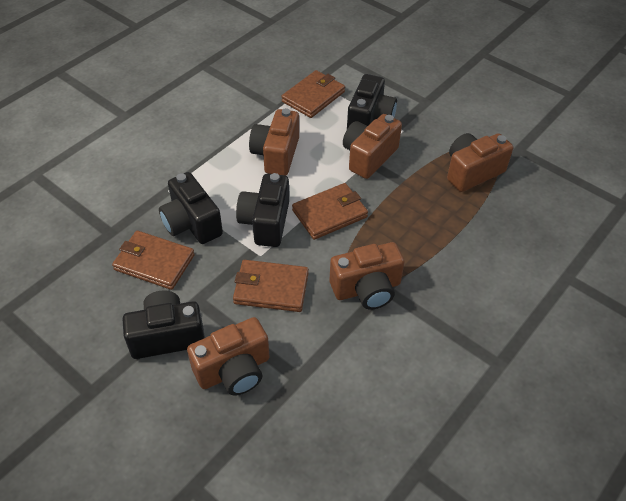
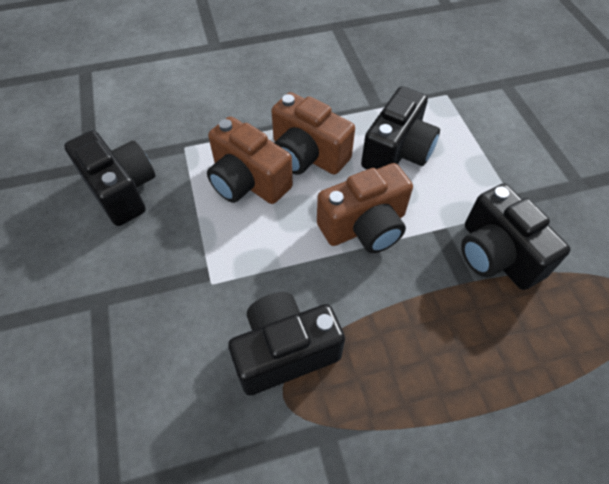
brown camera: 5 -> 3
brown wallet: 4 -> 0

